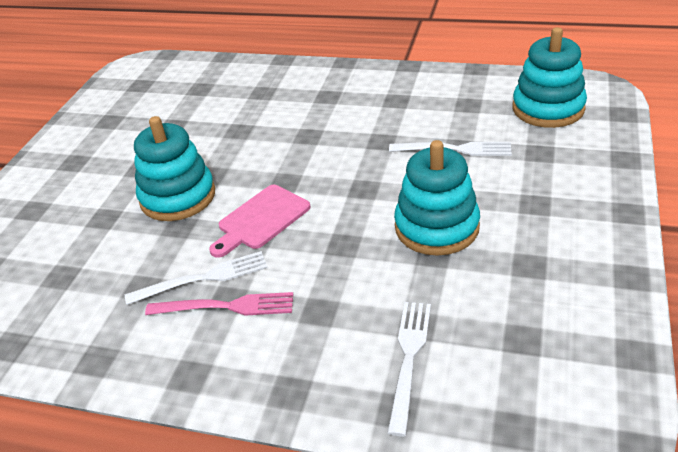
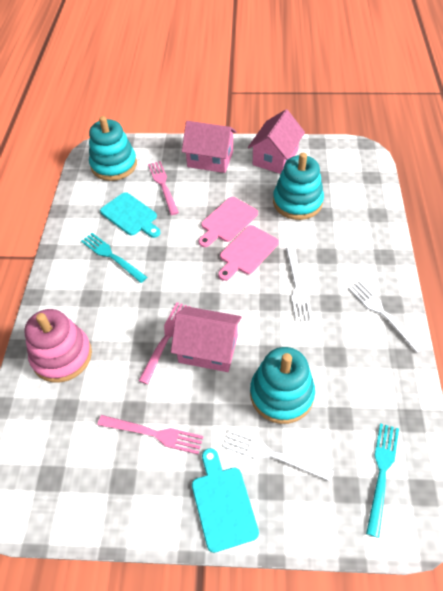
pink cutting board: 1 -> 2
pink fork: 1 -> 3
pink house: 0 -> 3
pink stacking toy: 0 -> 1
turquoise cutting board: 0 -> 2
turquoise fork: 0 -> 2

